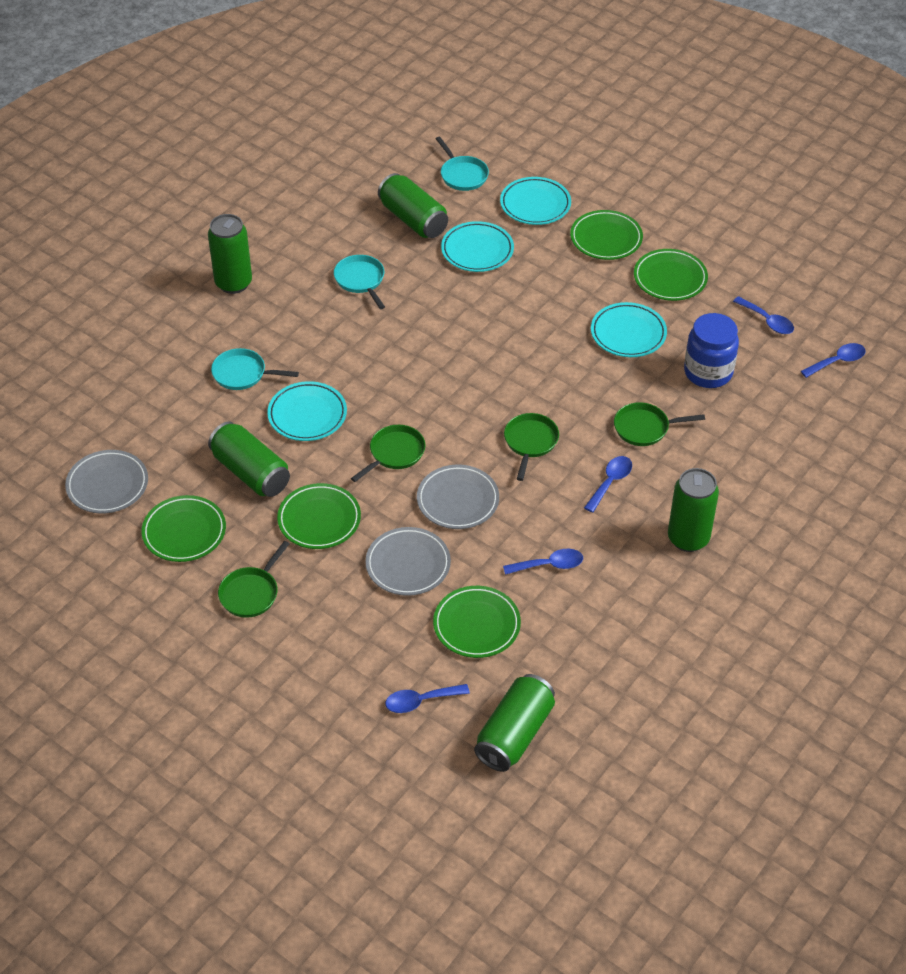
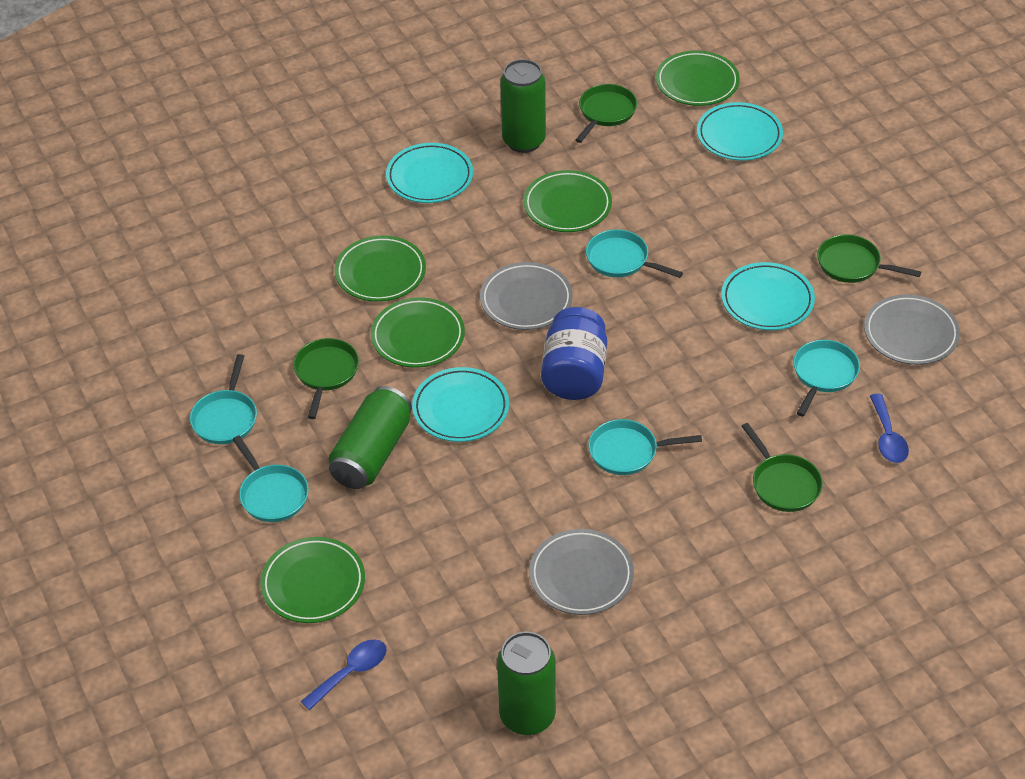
blue spoon: 5 -> 2
green can: 5 -> 3
turquoise pan: 3 -> 5

